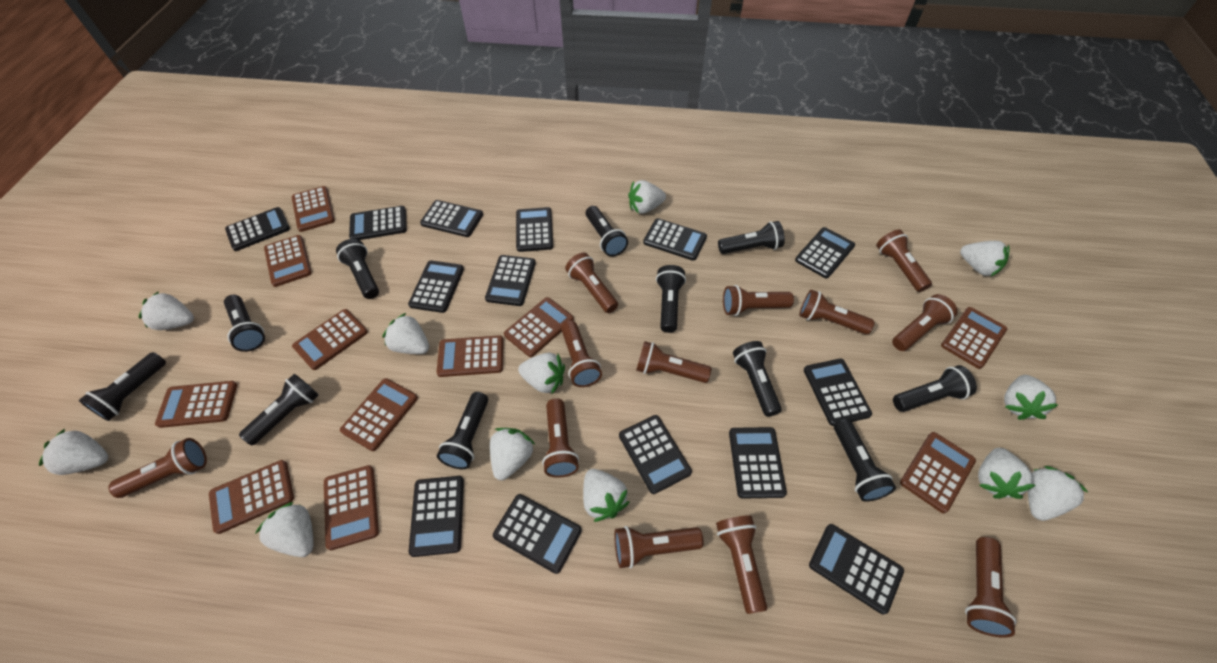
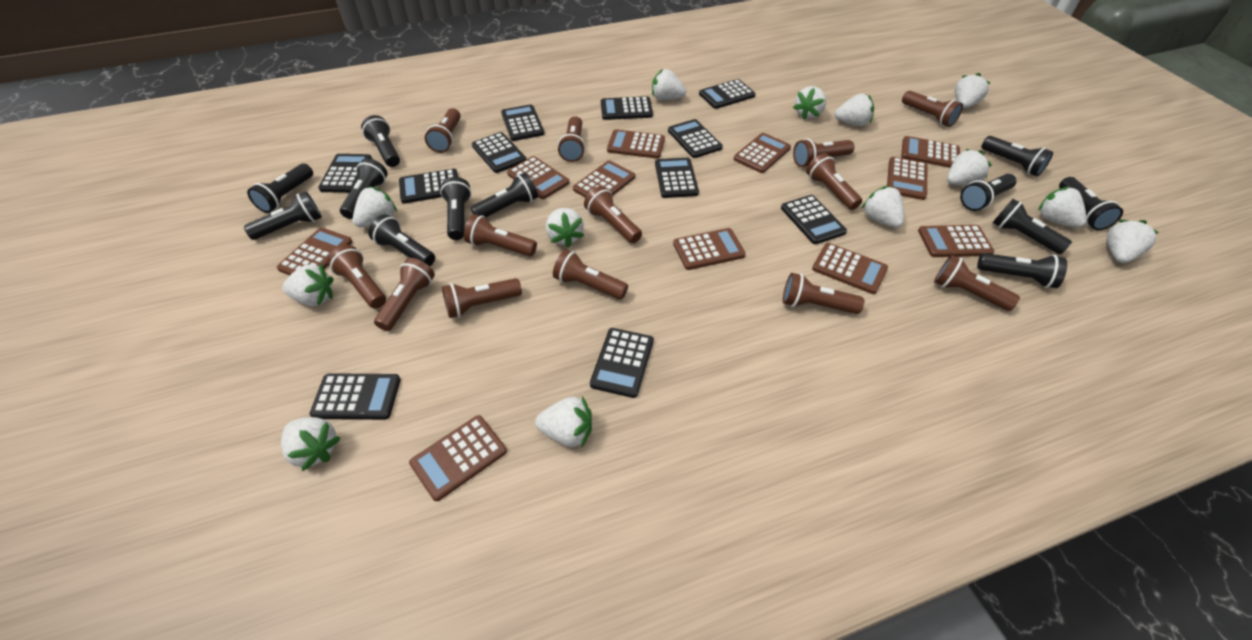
black calculator: 14 -> 11
black flashlight: 11 -> 12
brown flashlight: 12 -> 13
white strawberry: 12 -> 13

